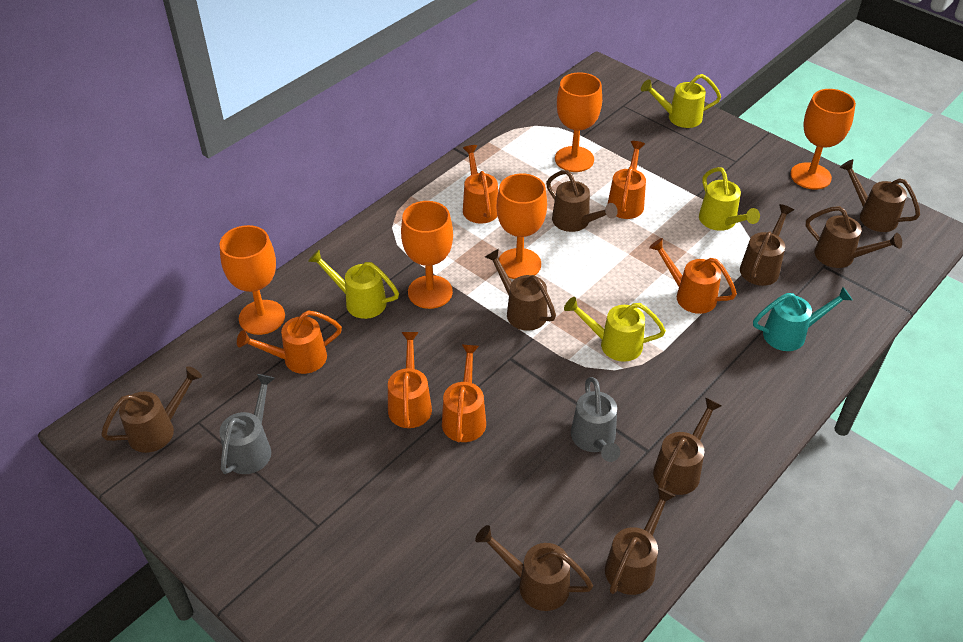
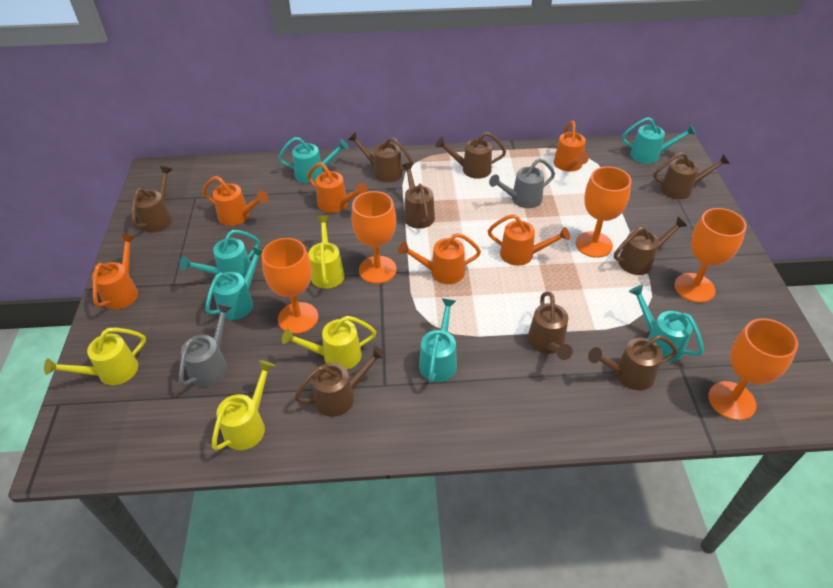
turquoise watering can: 1 -> 6

